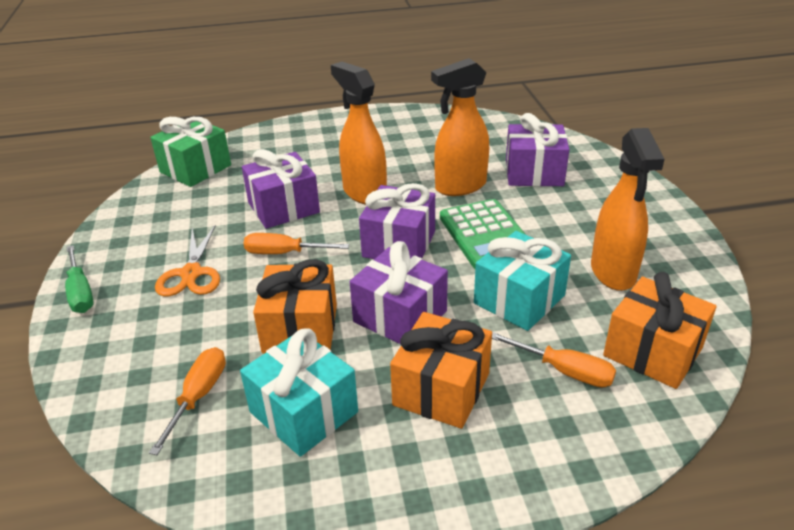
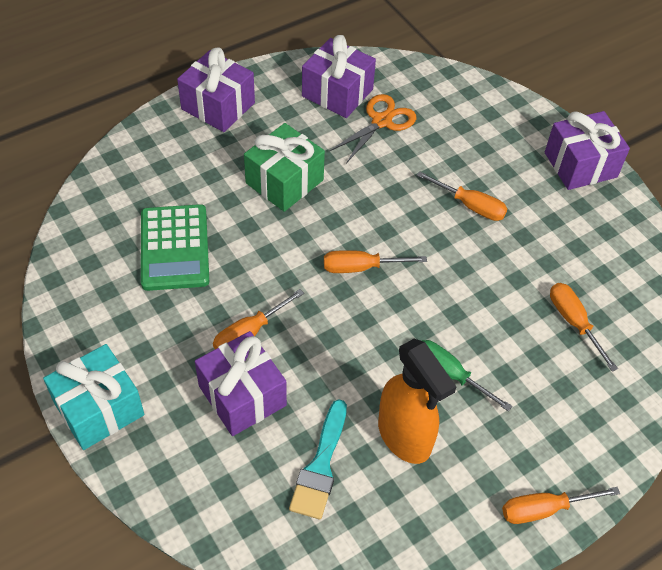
orange gift: 3 -> 0
orange screwdriver: 3 -> 5
orange spray bottle: 3 -> 1
turquoise brush: 0 -> 1
turquoise gift: 2 -> 1

